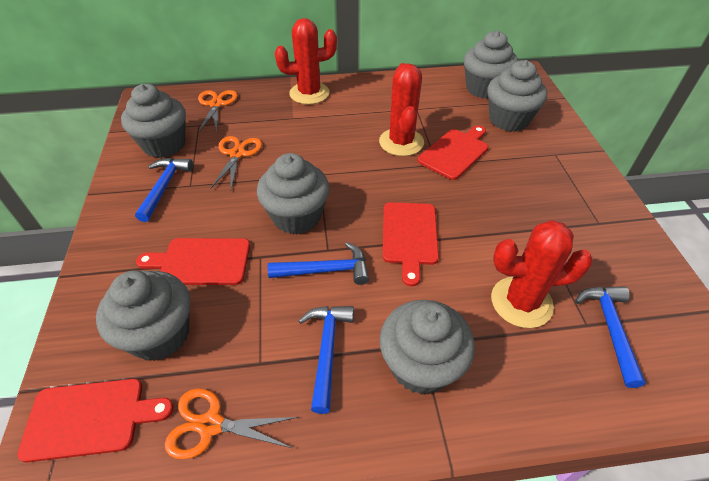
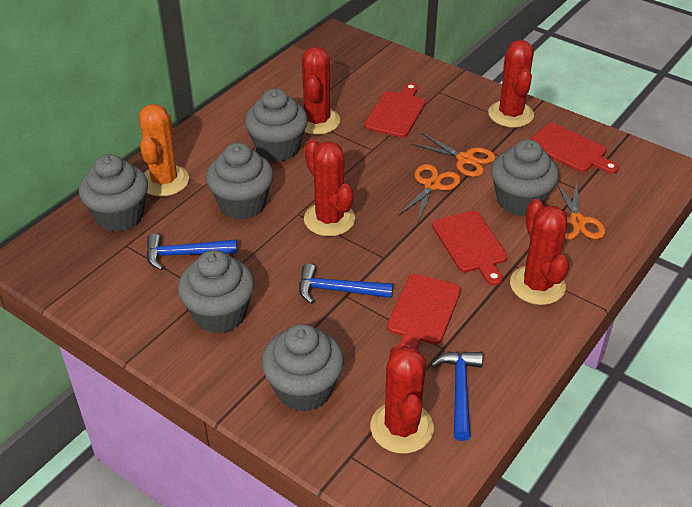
blue hammer: 4 -> 3
orange cactus: 0 -> 1
red cactus: 3 -> 5

